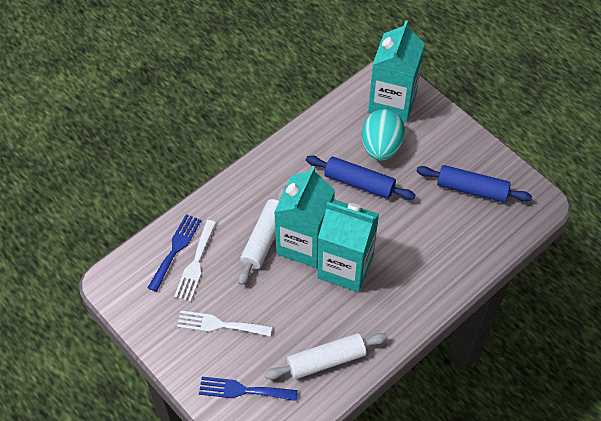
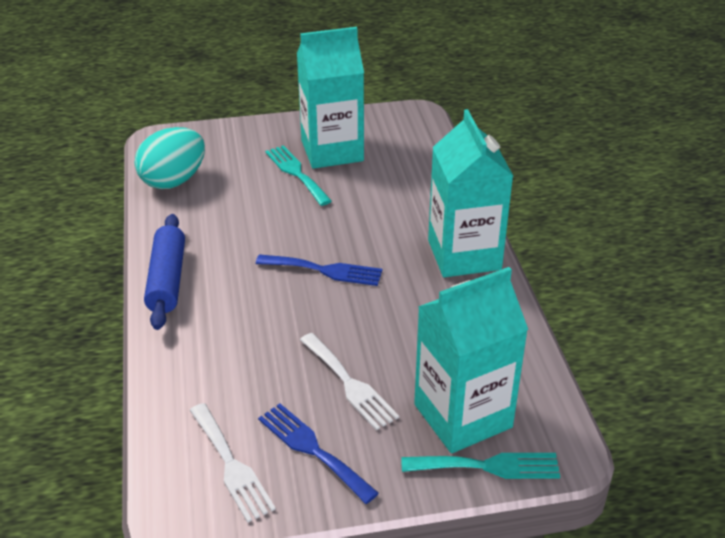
blue rolling pin: 2 -> 1
turquoise fork: 0 -> 2
white rolling pin: 2 -> 0

